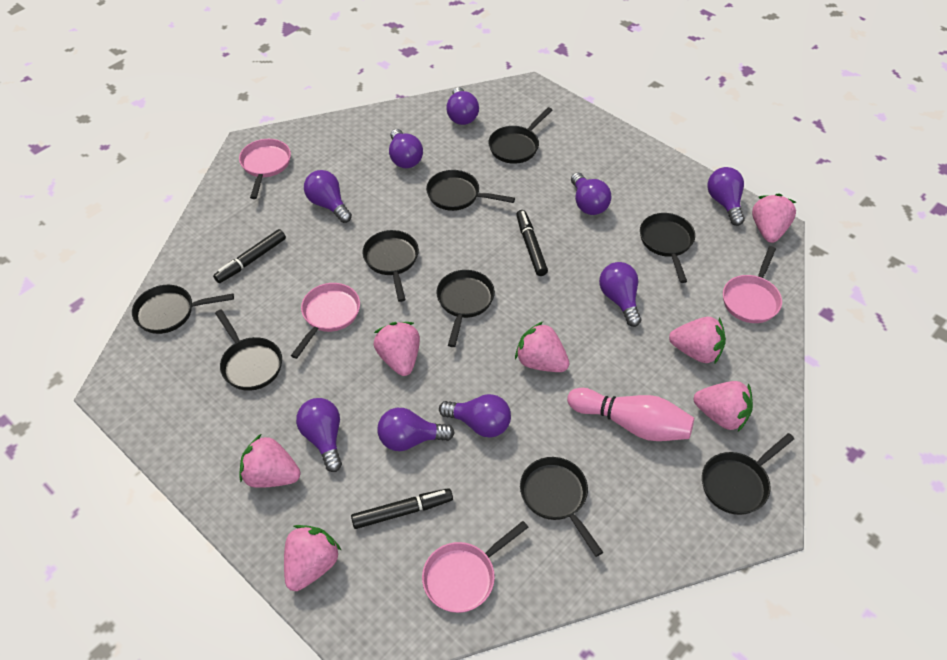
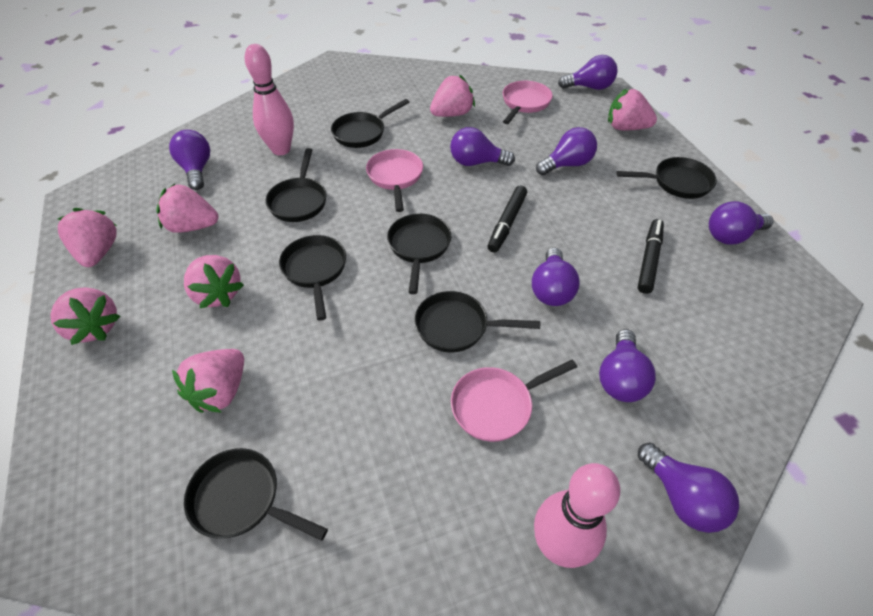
black marker: 3 -> 2
black pan: 9 -> 7
pink bowling pin: 1 -> 2
pink pan: 4 -> 3
purple light bulb: 9 -> 8

